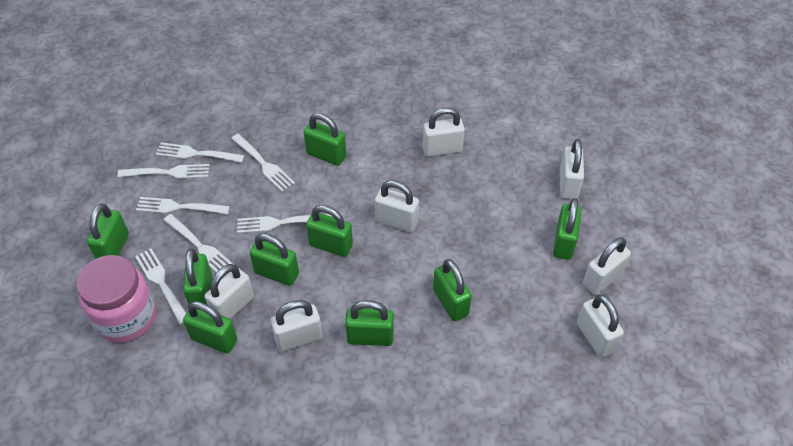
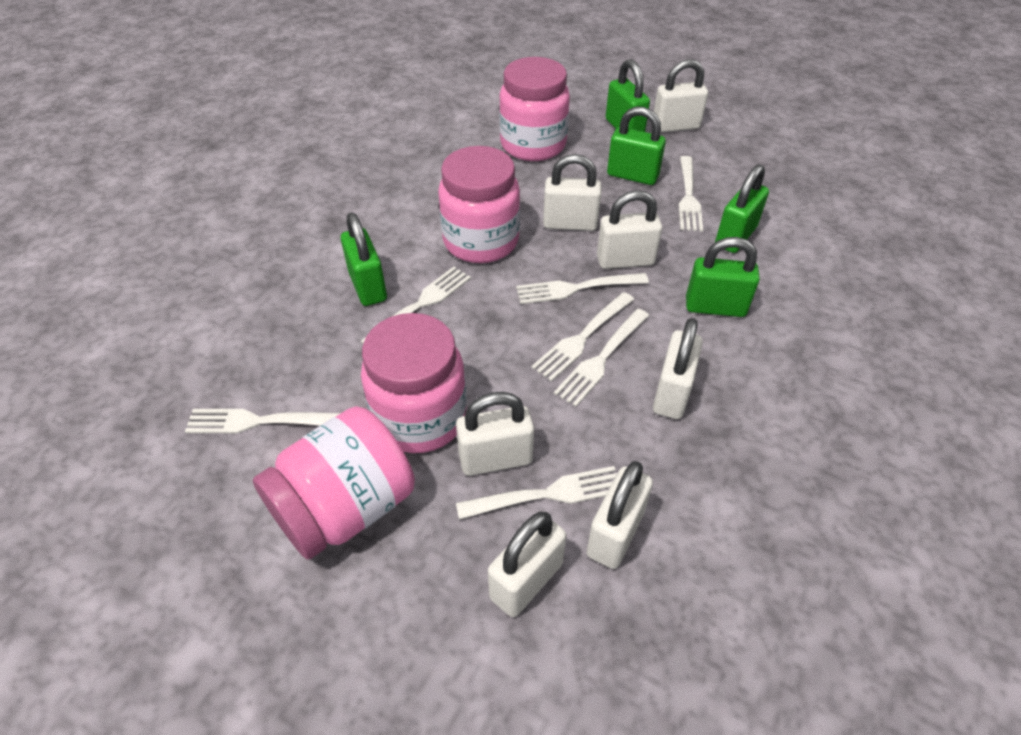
green padlock: 9 -> 5
pink jar: 1 -> 4

